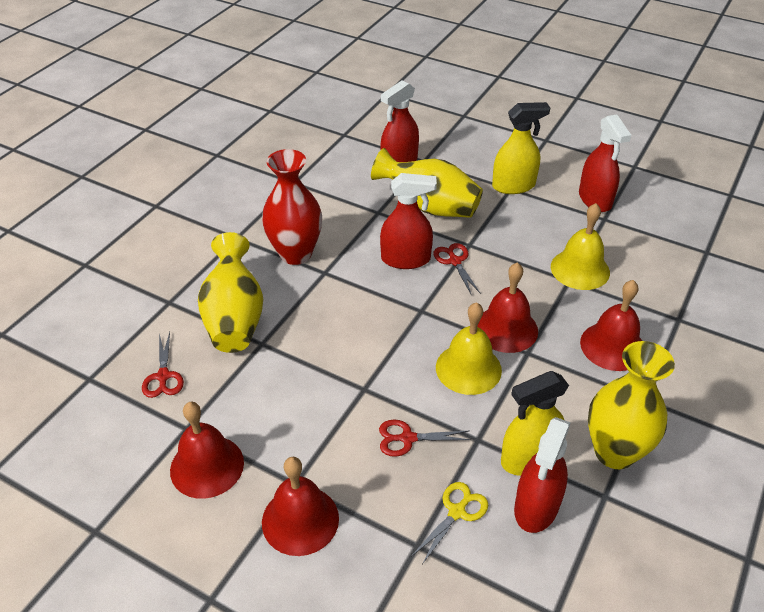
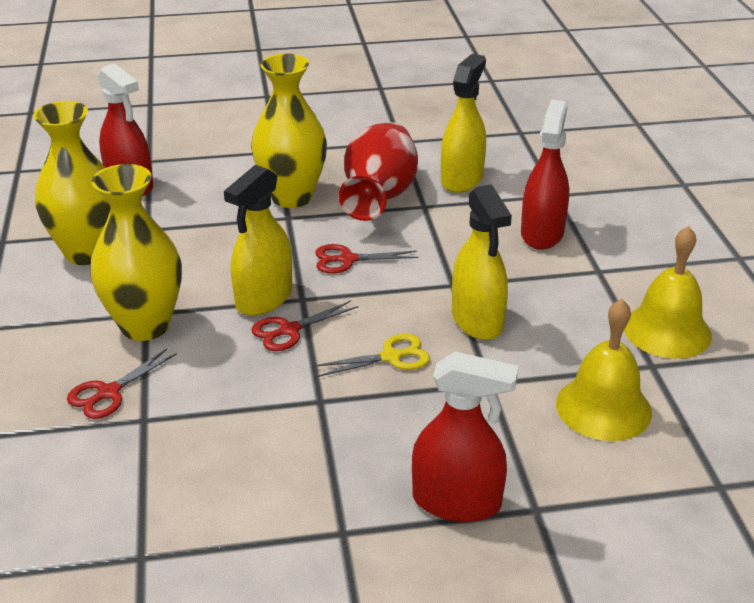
red bell: 4 -> 0
red spray bottle: 4 -> 3
yellow spray bottle: 2 -> 3

